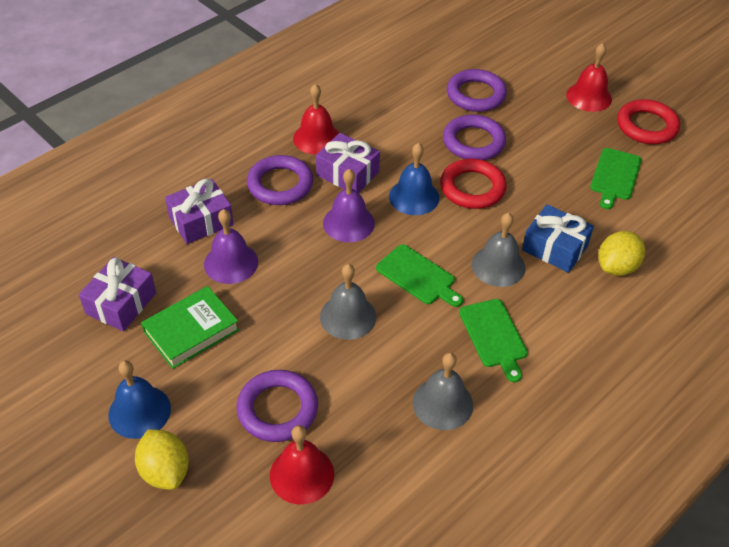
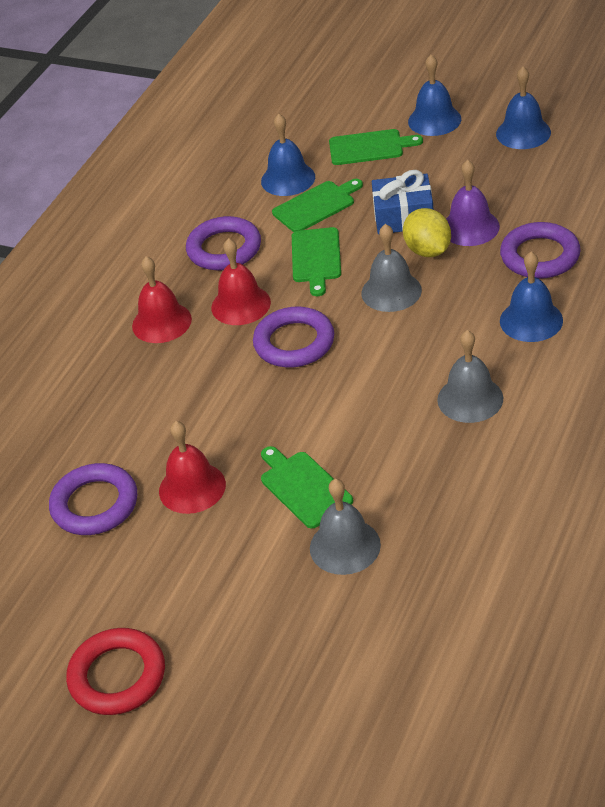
blue bell: 2 -> 4
green book: 1 -> 0
green cutting board: 3 -> 4
purple bell: 2 -> 1
purple gift: 3 -> 0
red ring: 2 -> 1
yellow lemon: 2 -> 1

